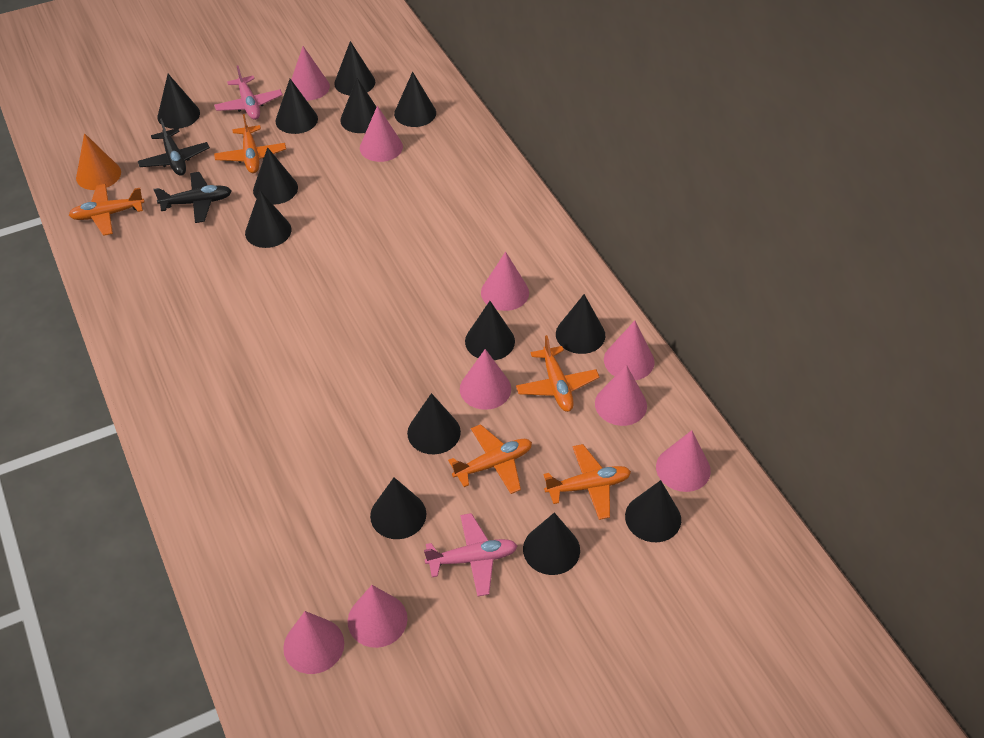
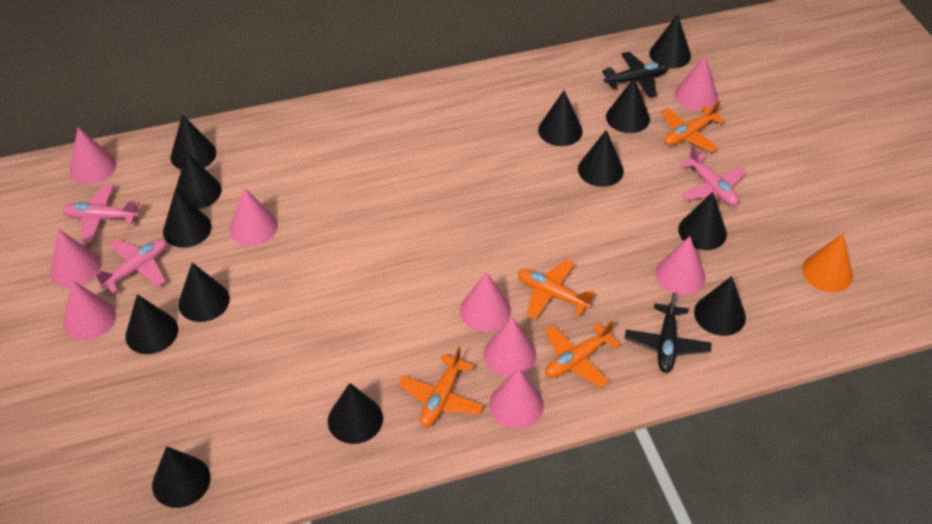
orange plane: 5 -> 4
pink plane: 2 -> 3

